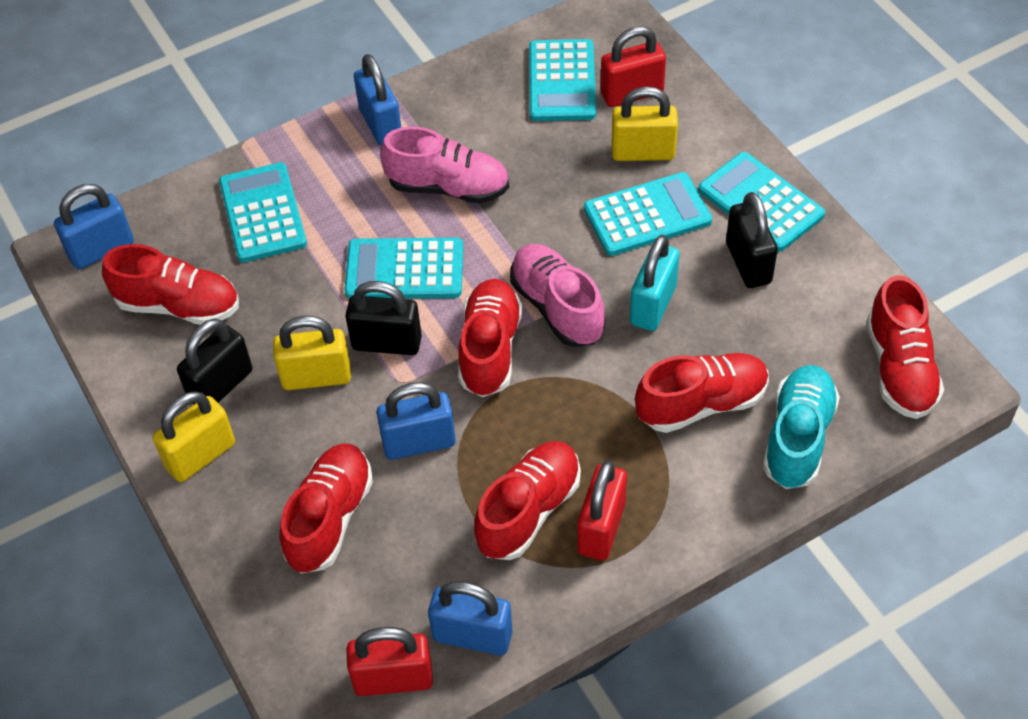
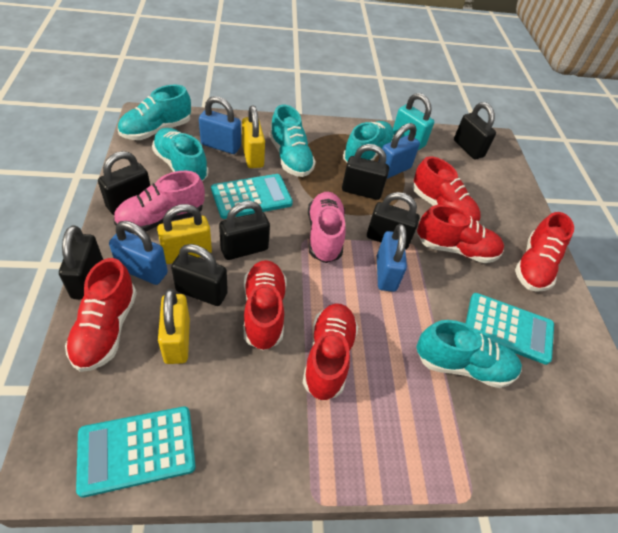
black padlock: 3 -> 7
red padlock: 3 -> 0
turquoise calculator: 5 -> 3
turquoise shoe: 1 -> 5

